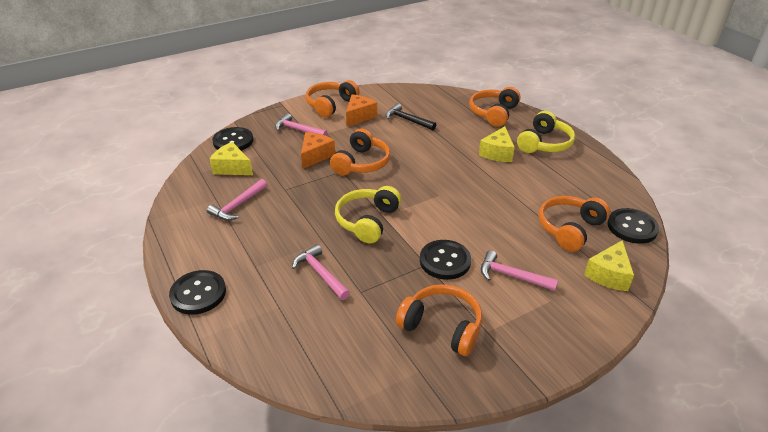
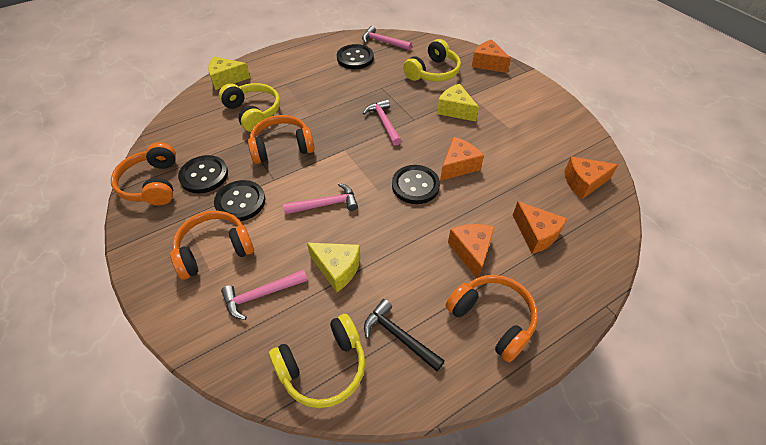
orange cheese: 2 -> 5
orange headphones: 5 -> 4
yellow headphones: 2 -> 3

